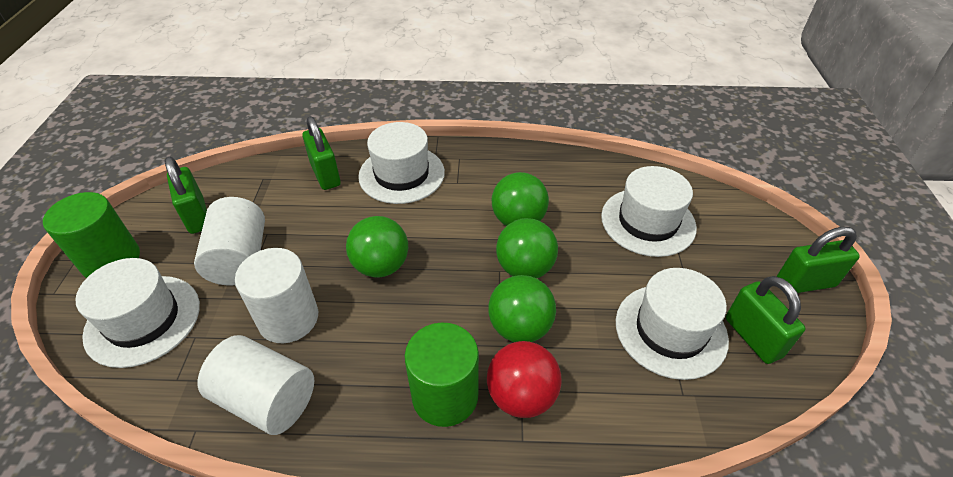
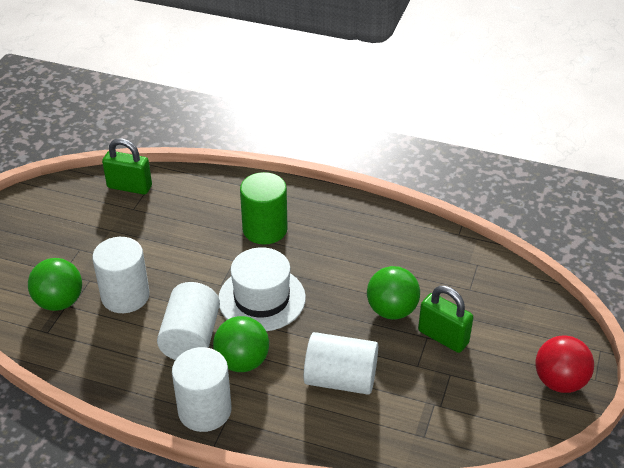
green ball: 4 -> 3
green cylinder: 2 -> 1
green padlock: 4 -> 2
white cylinder: 3 -> 4
white hat: 4 -> 1

